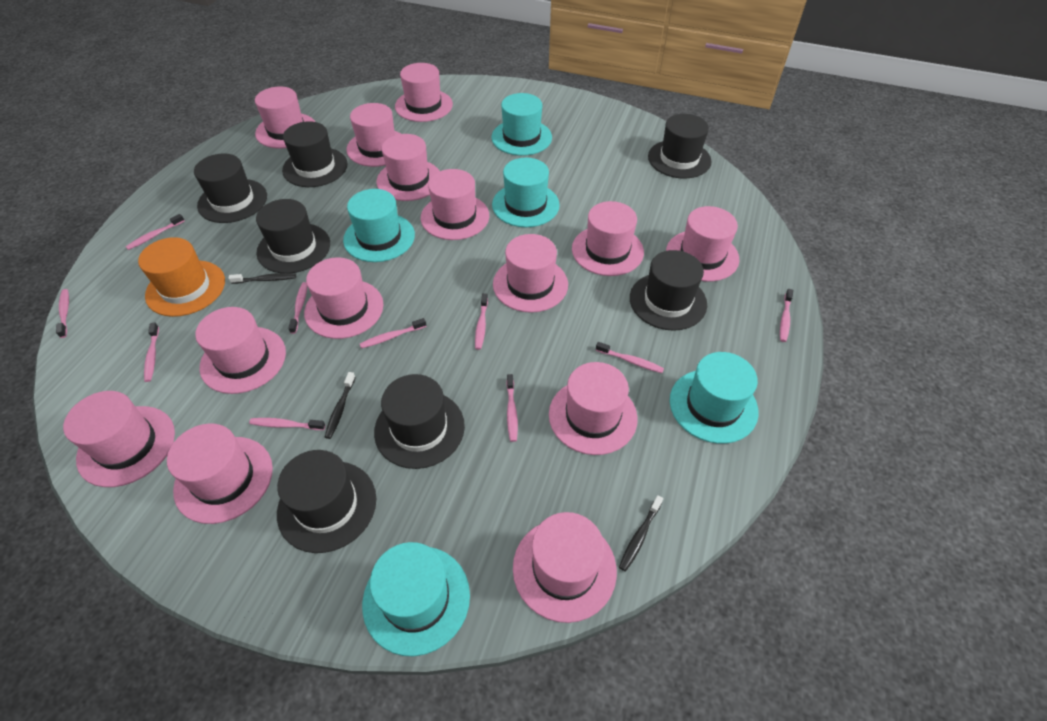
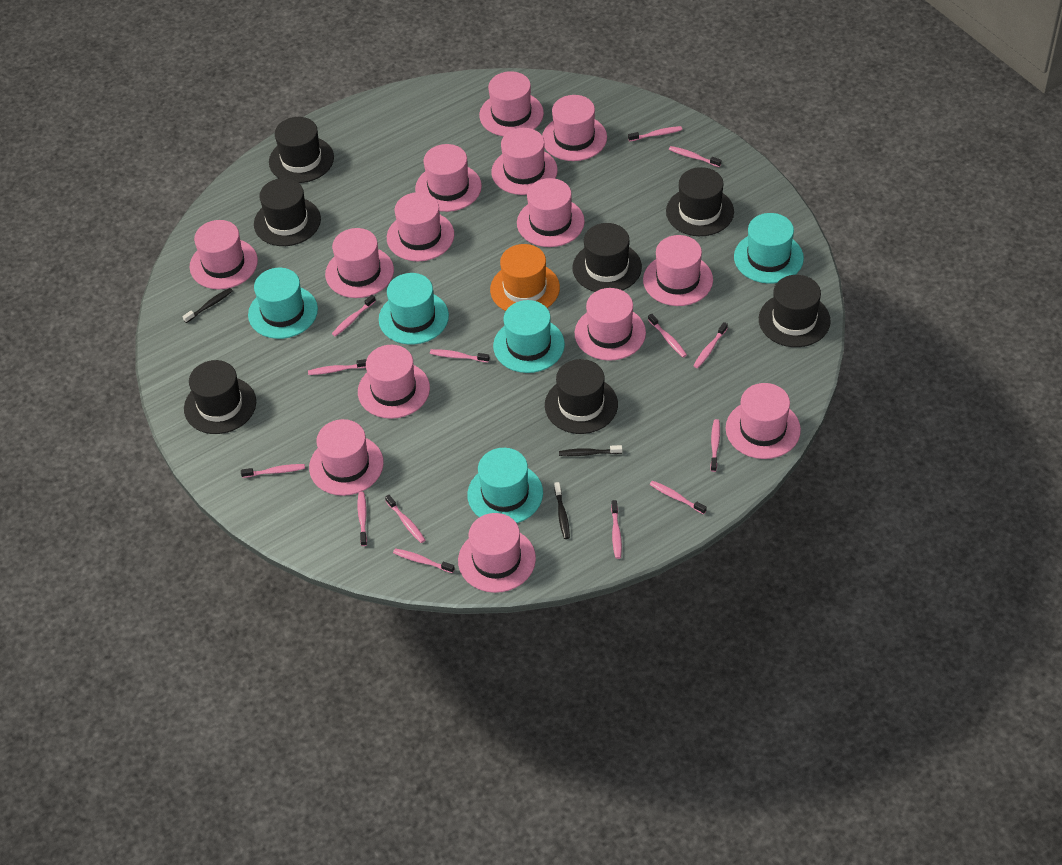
pink toothbrush: 10 -> 14

